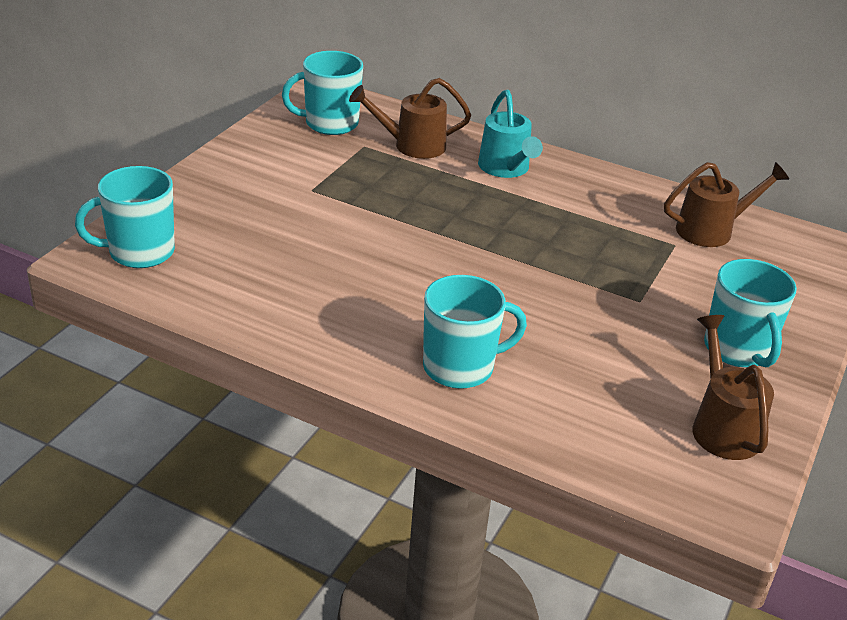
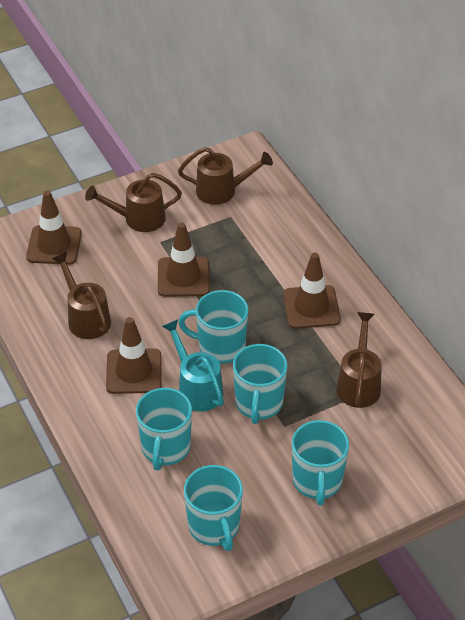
brown traffic cone: 0 -> 4
brown watering can: 3 -> 4
turquoise mug: 4 -> 5

